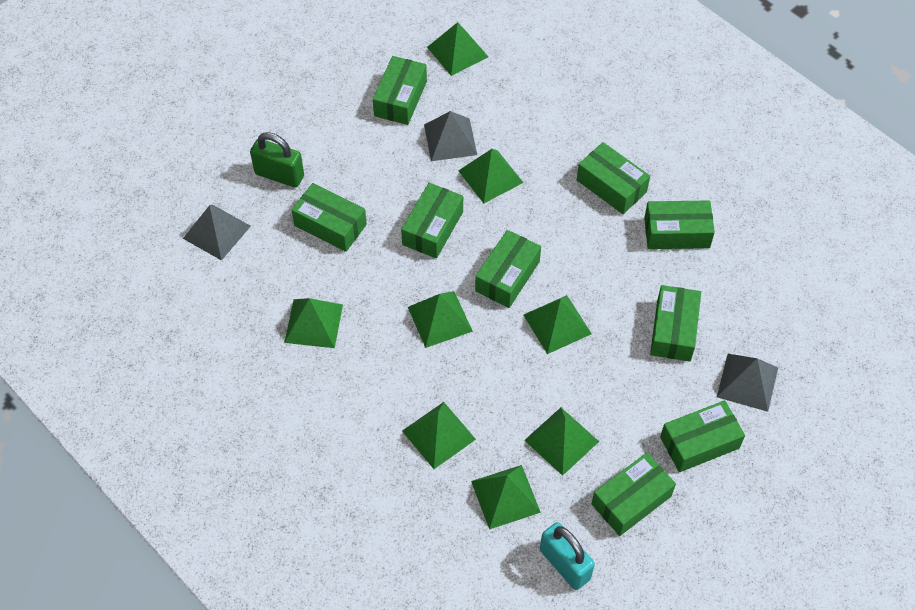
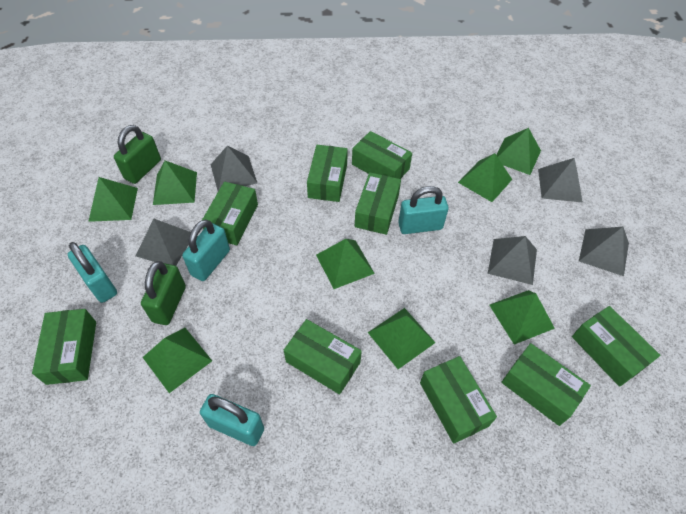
green padlock: 1 -> 2
grey pyramid: 3 -> 5
turquoise padlock: 1 -> 4

